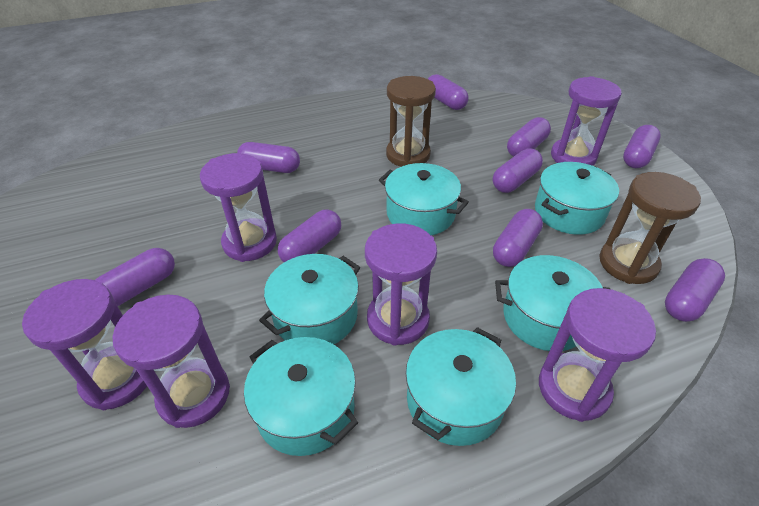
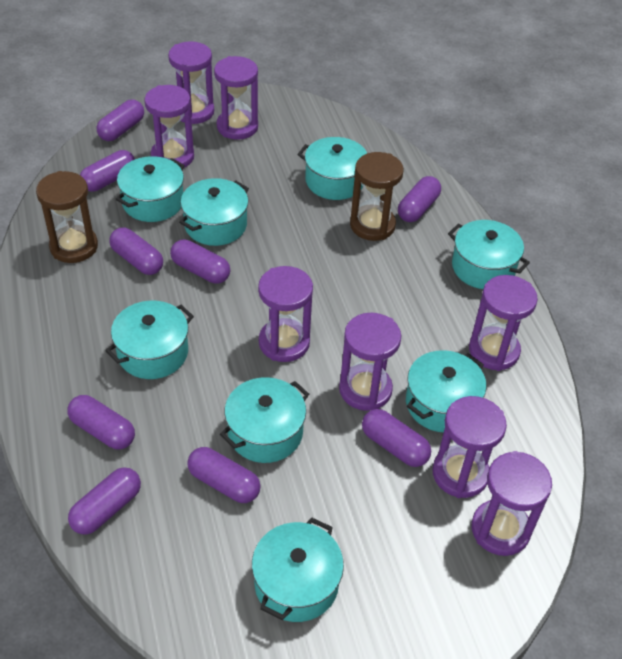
purple hourglass: 6 -> 8
turquoise pot: 6 -> 8

